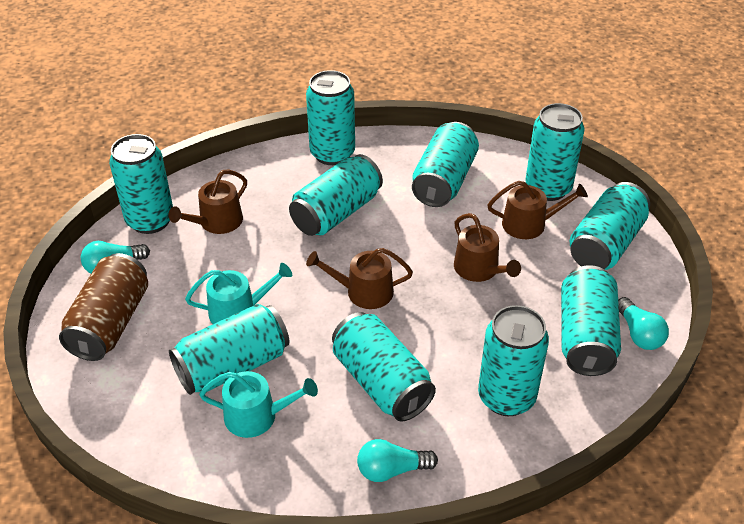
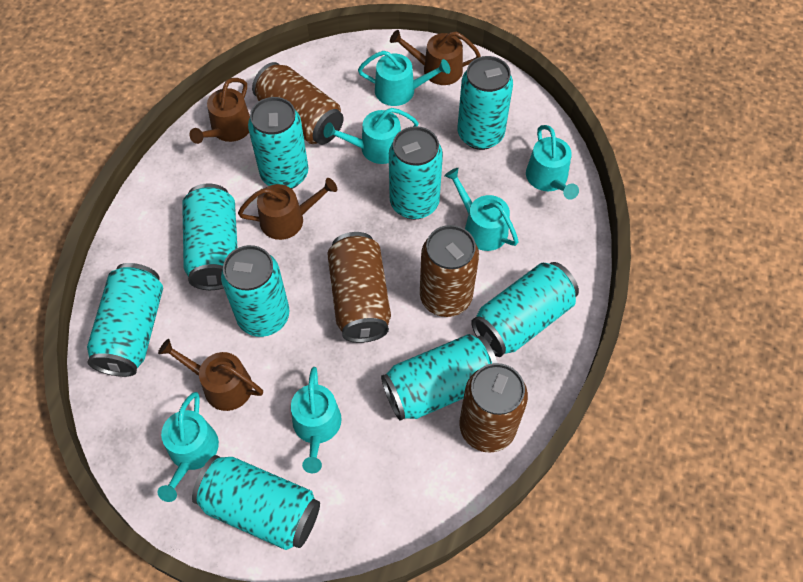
brown can: 1 -> 4
turquoise can: 10 -> 9
turquoise light bulb: 3 -> 0
turquoise watering can: 2 -> 6

